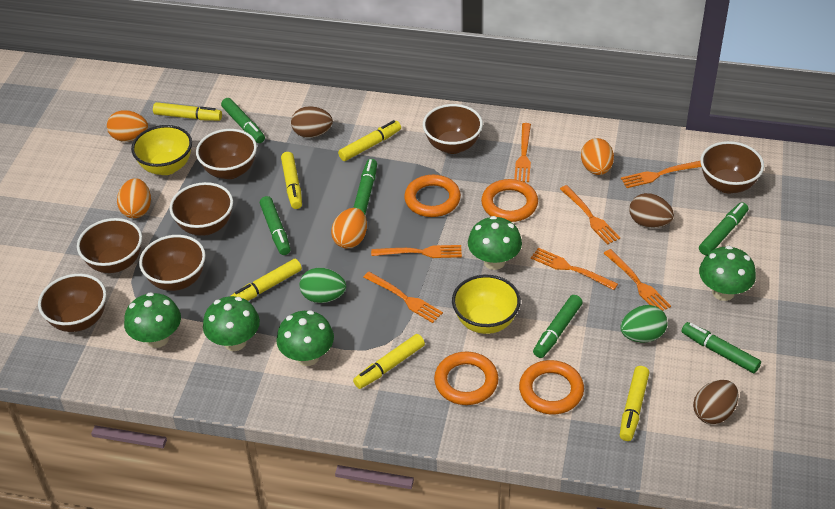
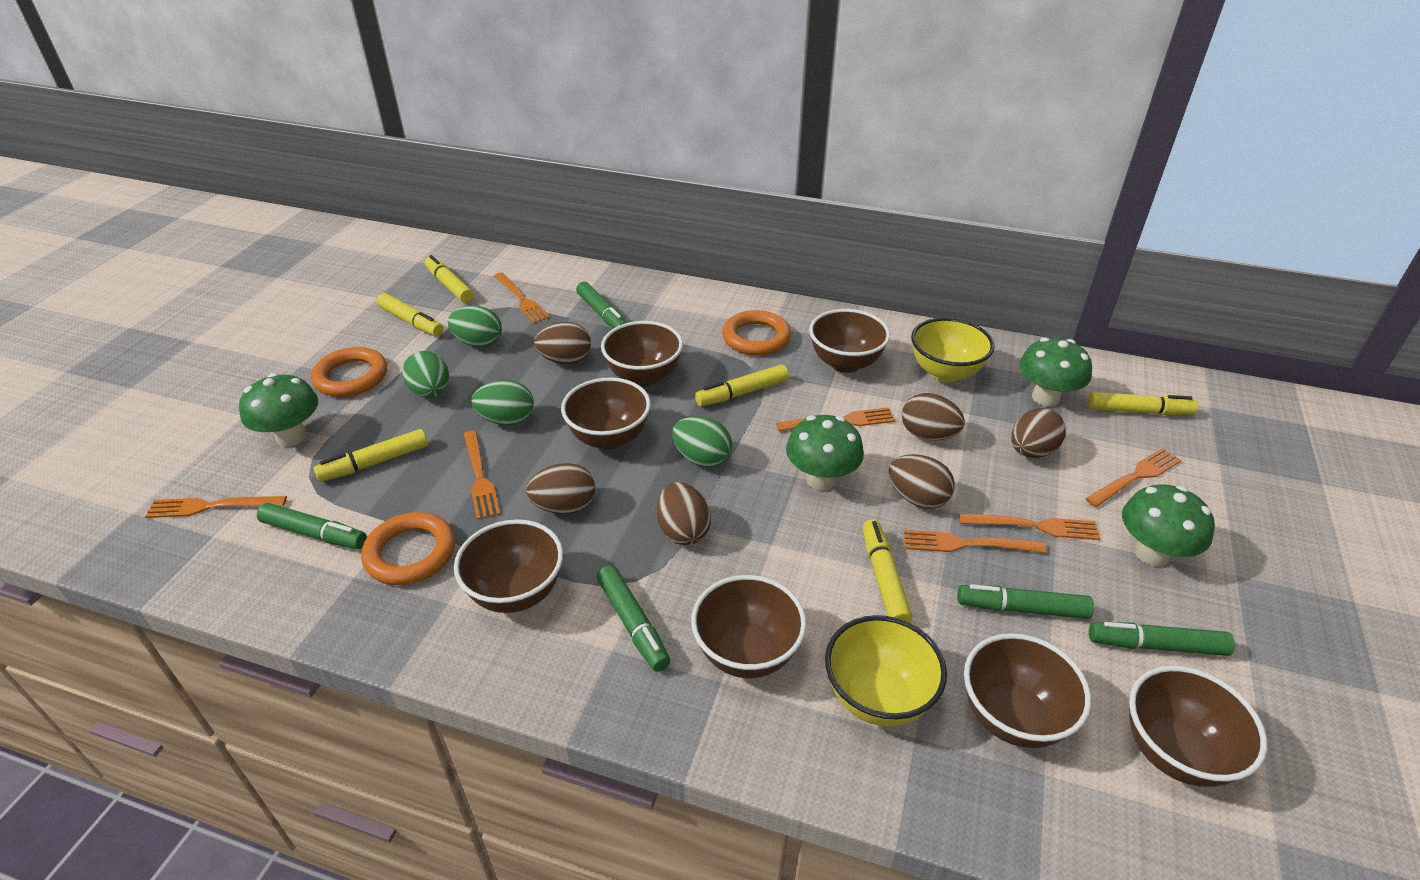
brown egg: 3 -> 6
green egg: 2 -> 4
green marker: 6 -> 5
green mushroom: 5 -> 4
orange egg: 4 -> 0
orange ring: 4 -> 3

